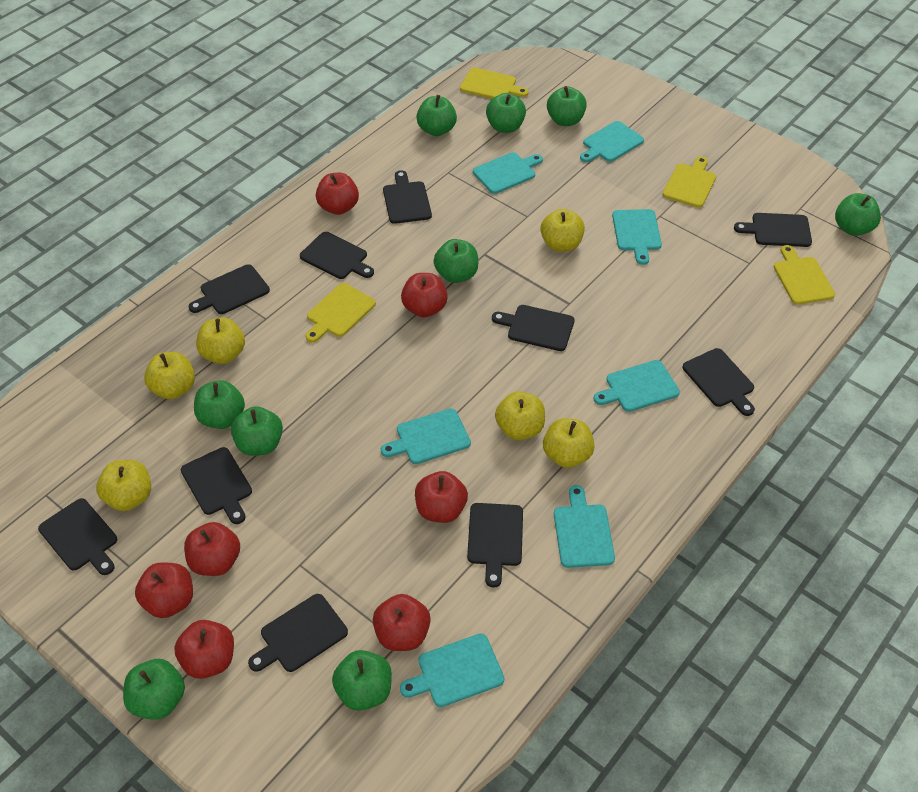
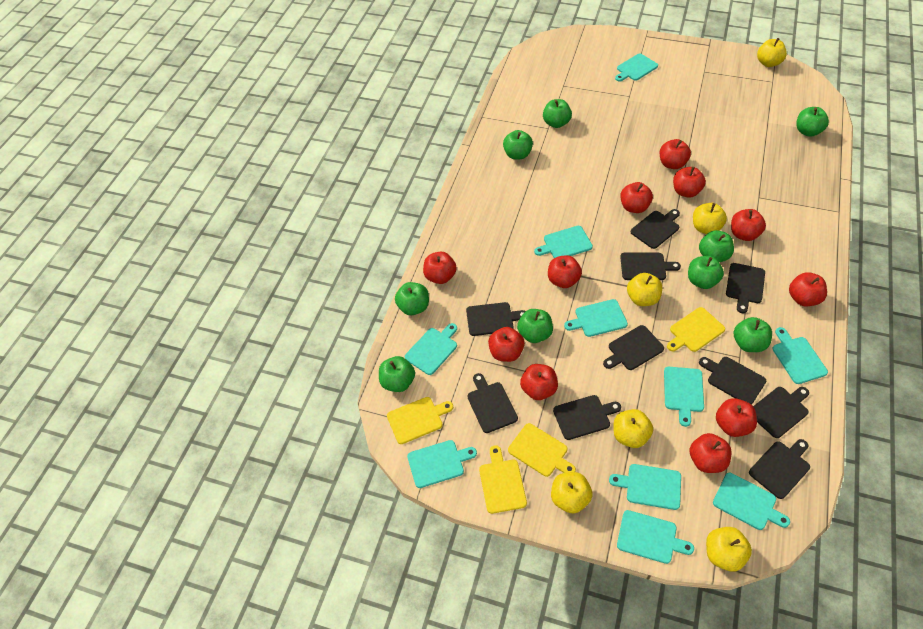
red apple: 7 -> 11
turquoise cutting board: 7 -> 10

